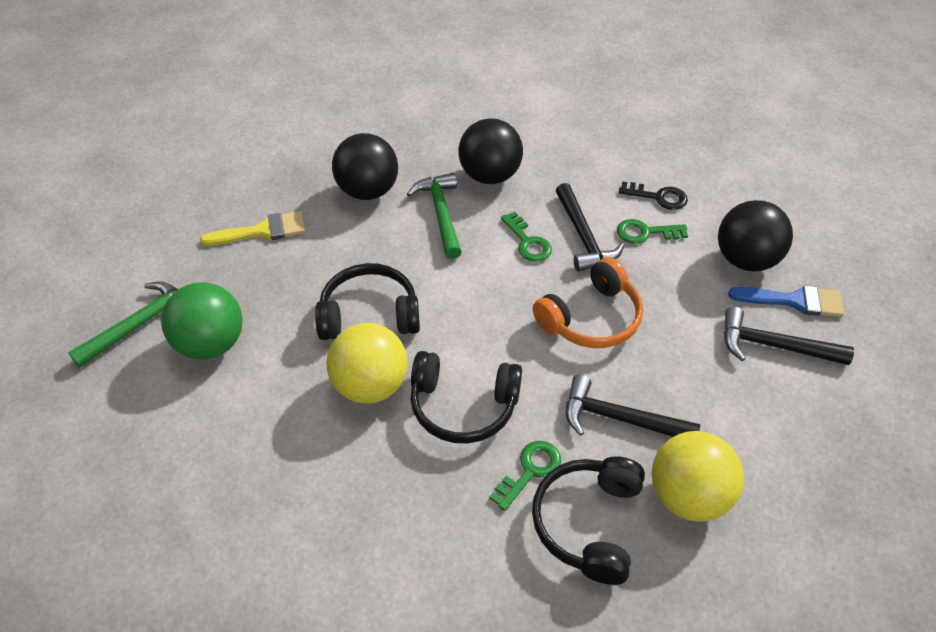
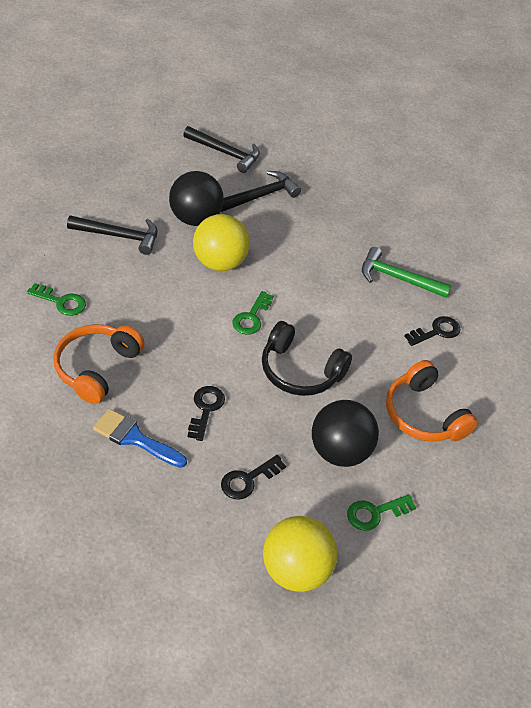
black ball: 3 -> 2
black headphones: 3 -> 1
black key: 1 -> 3
green ball: 1 -> 0
green hammer: 2 -> 1
orange headphones: 1 -> 2
yellow brush: 1 -> 0

